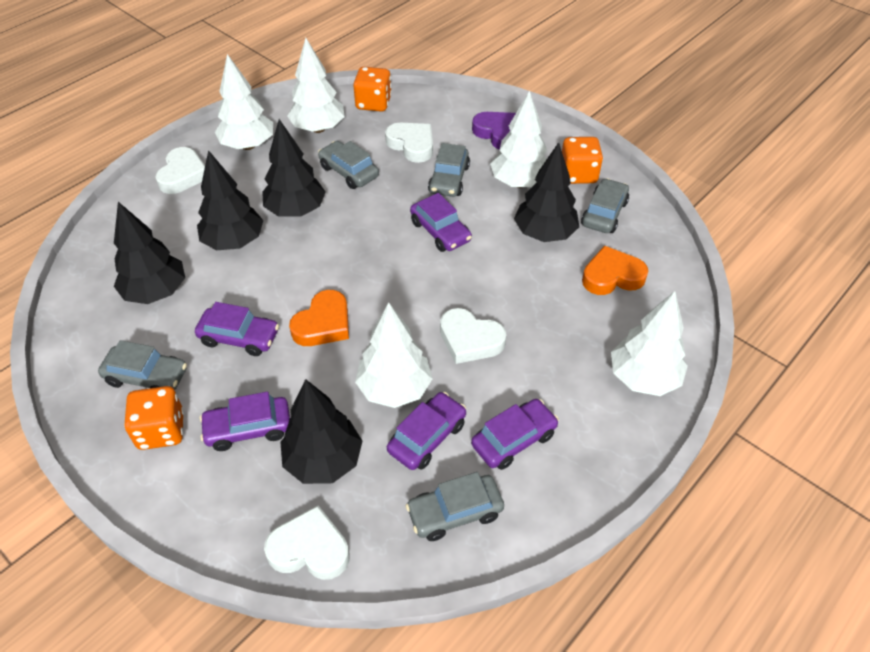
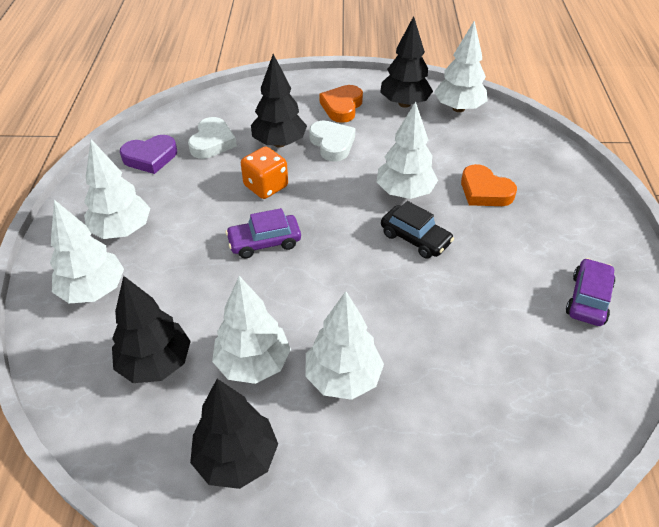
black car: 0 -> 1
black tree: 5 -> 4
grey car: 5 -> 0
orange dice: 3 -> 1
purple car: 5 -> 2
white heart: 4 -> 2
white tree: 5 -> 6

